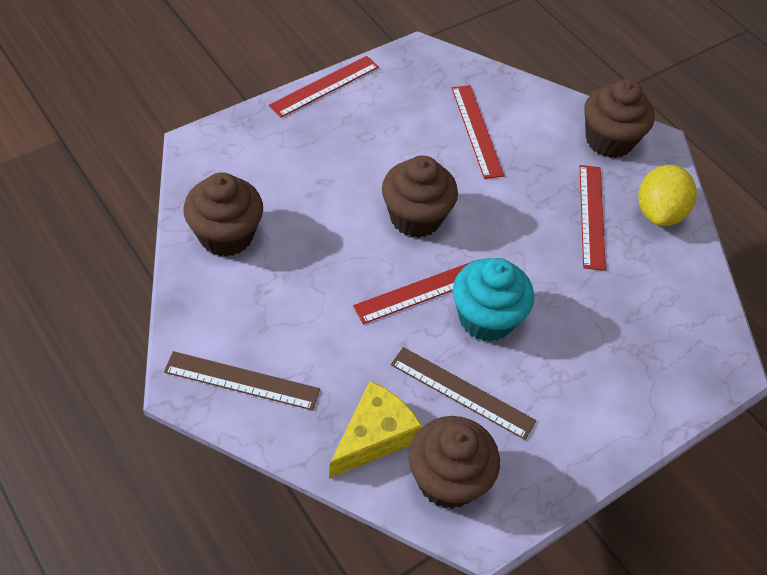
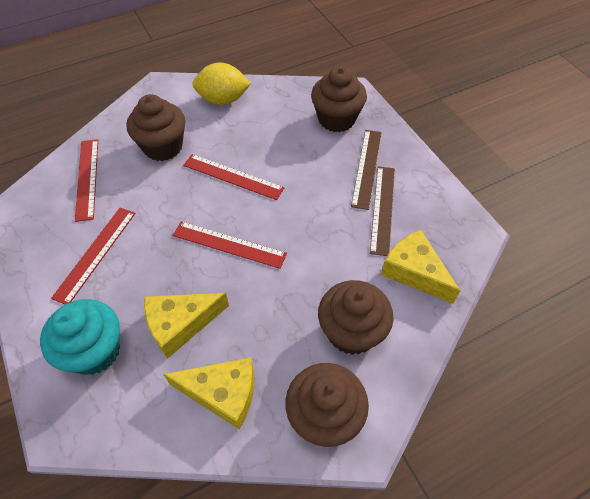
yellow cheese: 1 -> 3

